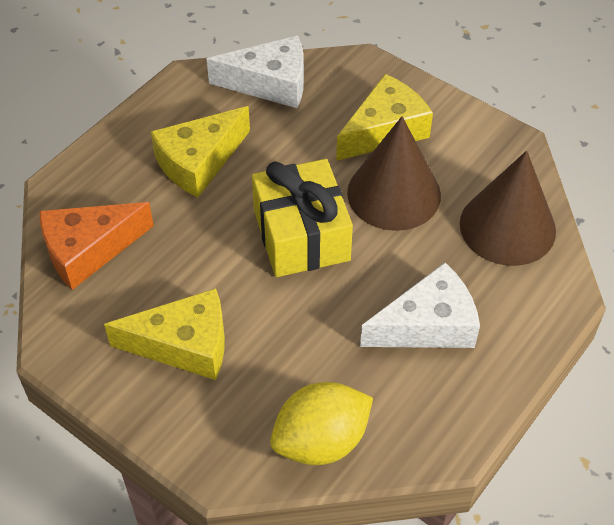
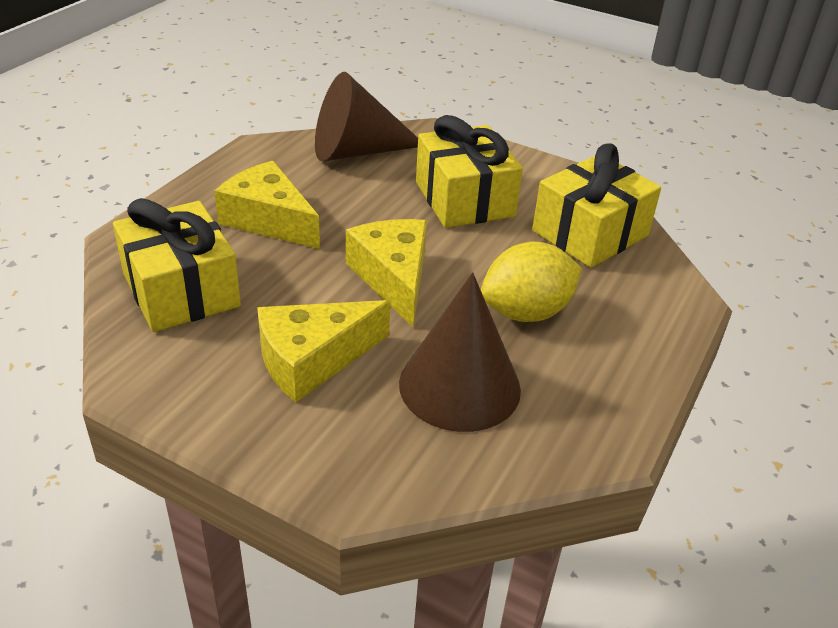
orange cheese: 1 -> 0
white cheese: 2 -> 0
yellow gift: 1 -> 3

